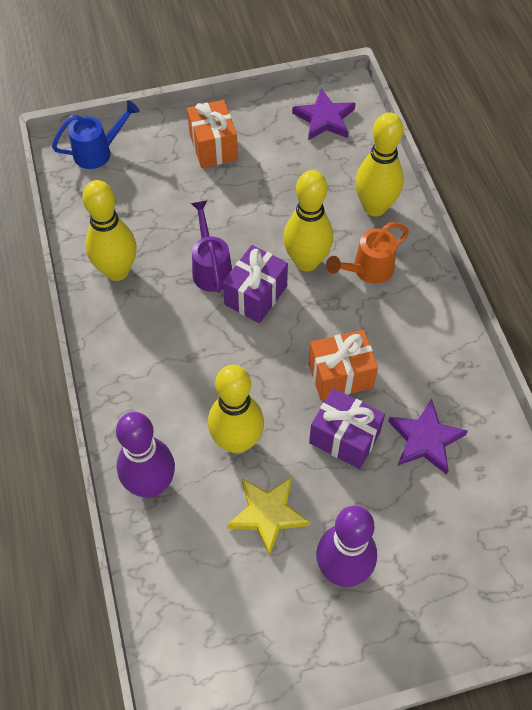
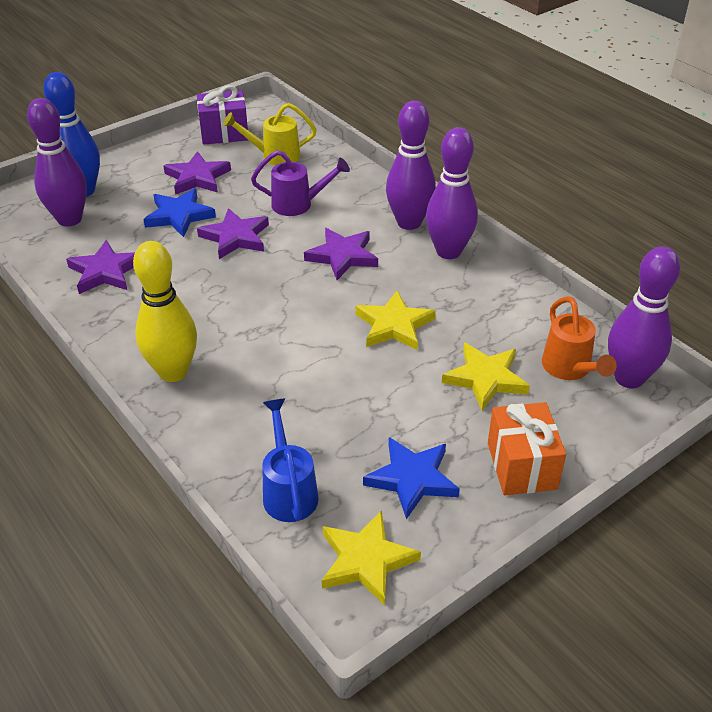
blue bowling pin: 0 -> 1
blue star: 0 -> 2
orange gift: 2 -> 1
purple bowling pin: 2 -> 4
purple gift: 2 -> 1
purple star: 2 -> 4
yellow bowling pin: 4 -> 1
yellow star: 1 -> 3
yellow watering can: 0 -> 1

